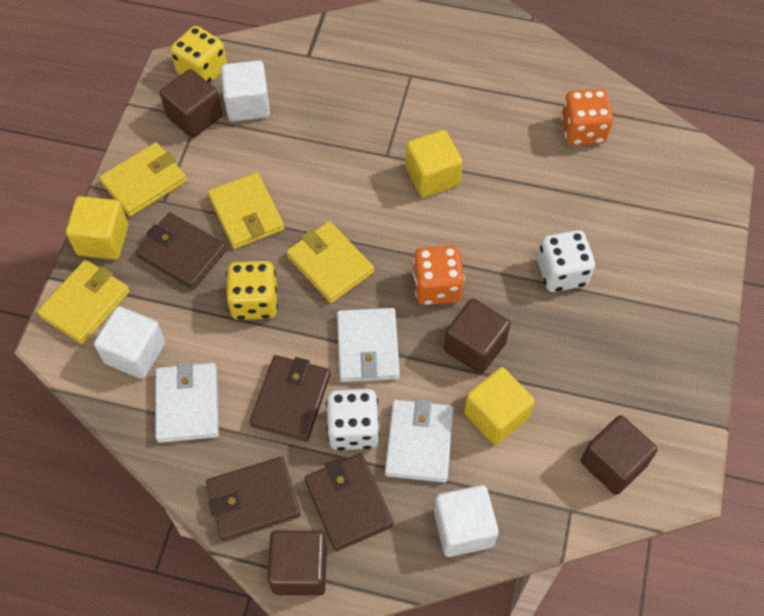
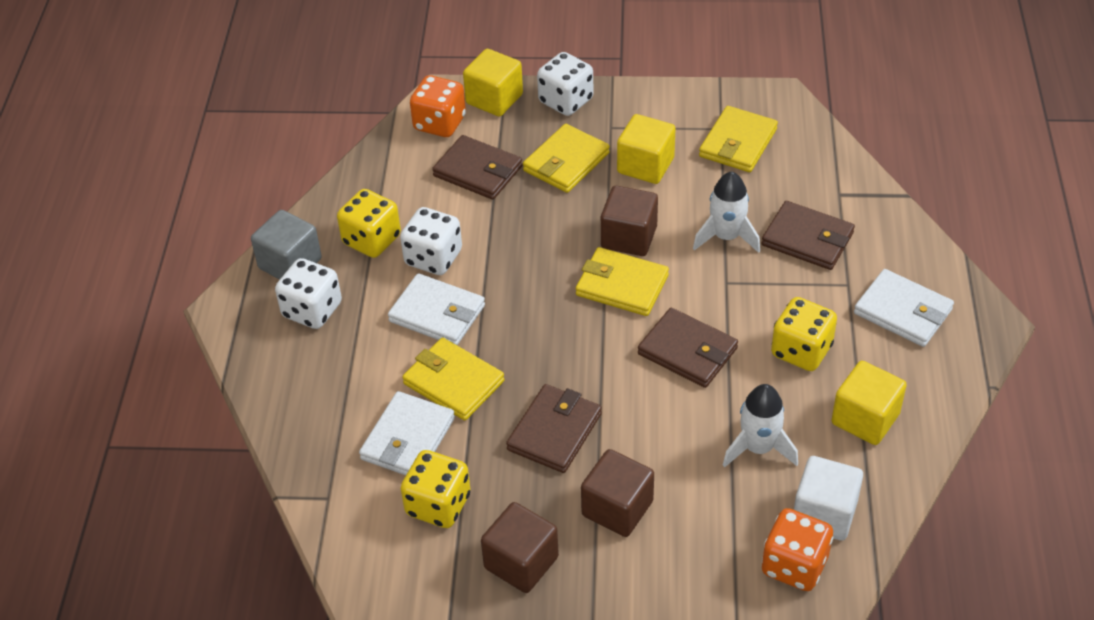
brown cube: 4 -> 3
grey cube: 0 -> 1
white cube: 3 -> 1
white dice: 2 -> 3
white rocket: 0 -> 2
yellow dice: 2 -> 3

